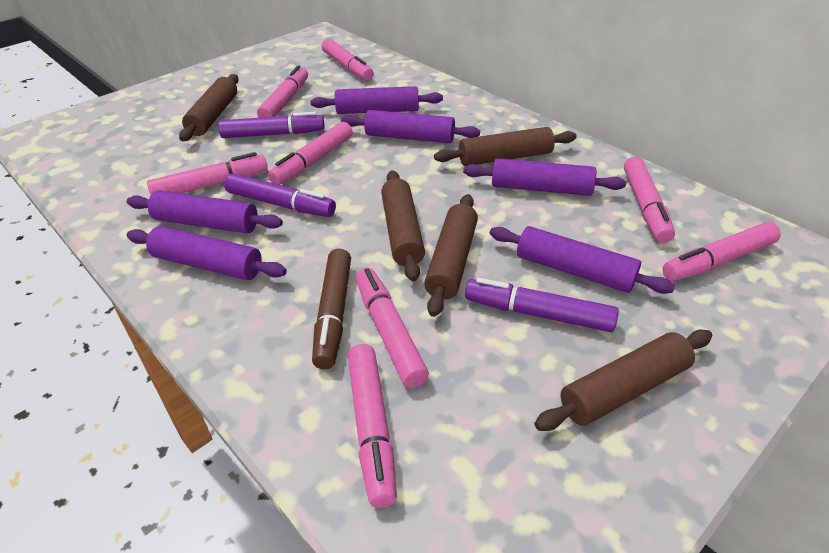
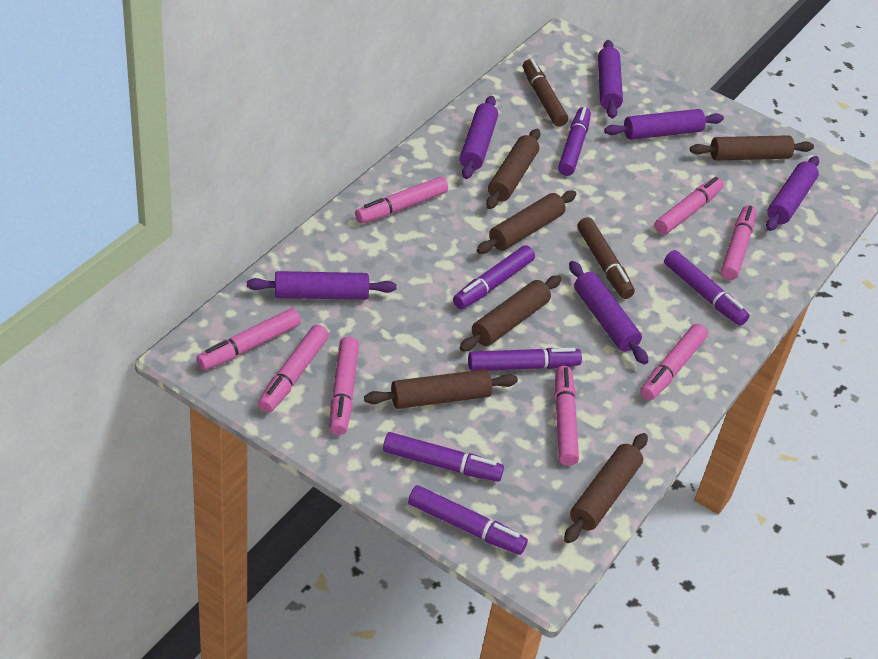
brown marker: 1 -> 2
brown rolling pin: 5 -> 6
purple marker: 3 -> 6

